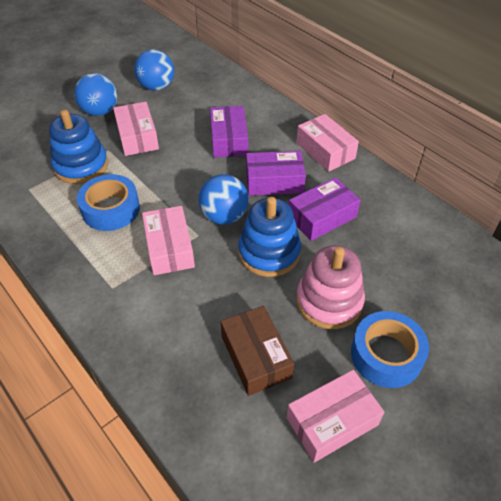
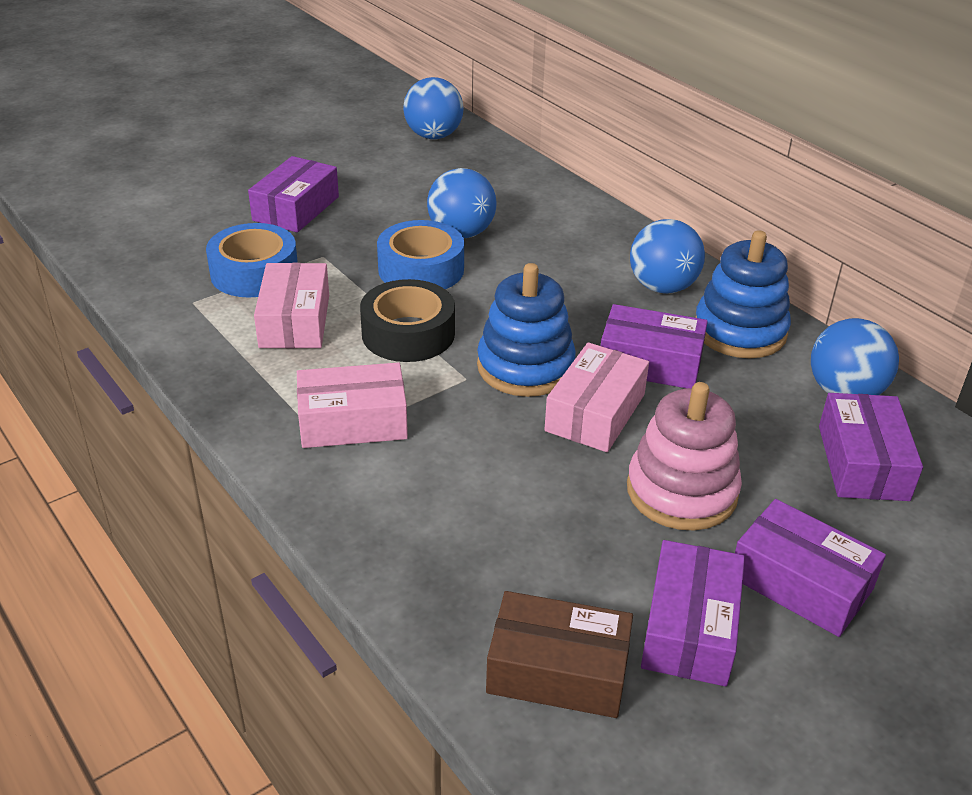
black tape: 0 -> 1
blue ball: 3 -> 4
pink box: 4 -> 3
purple box: 3 -> 5

